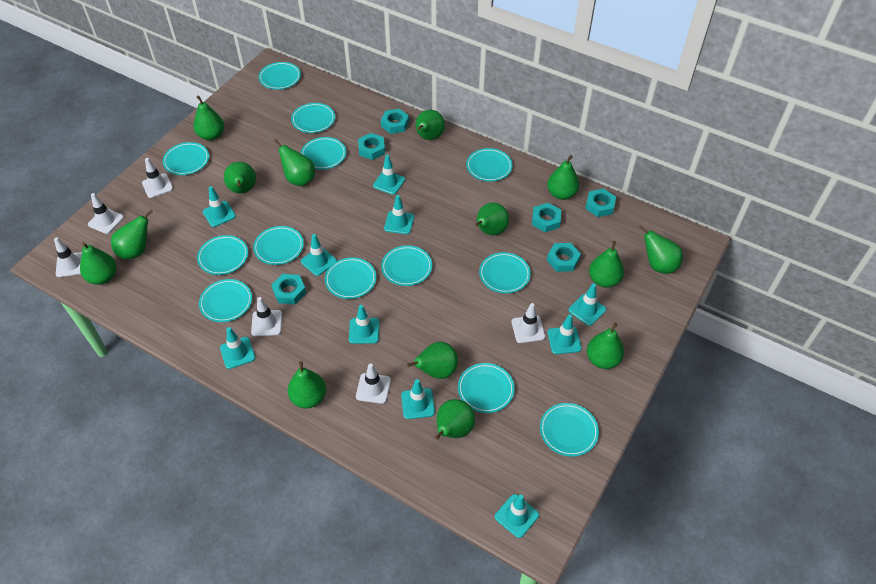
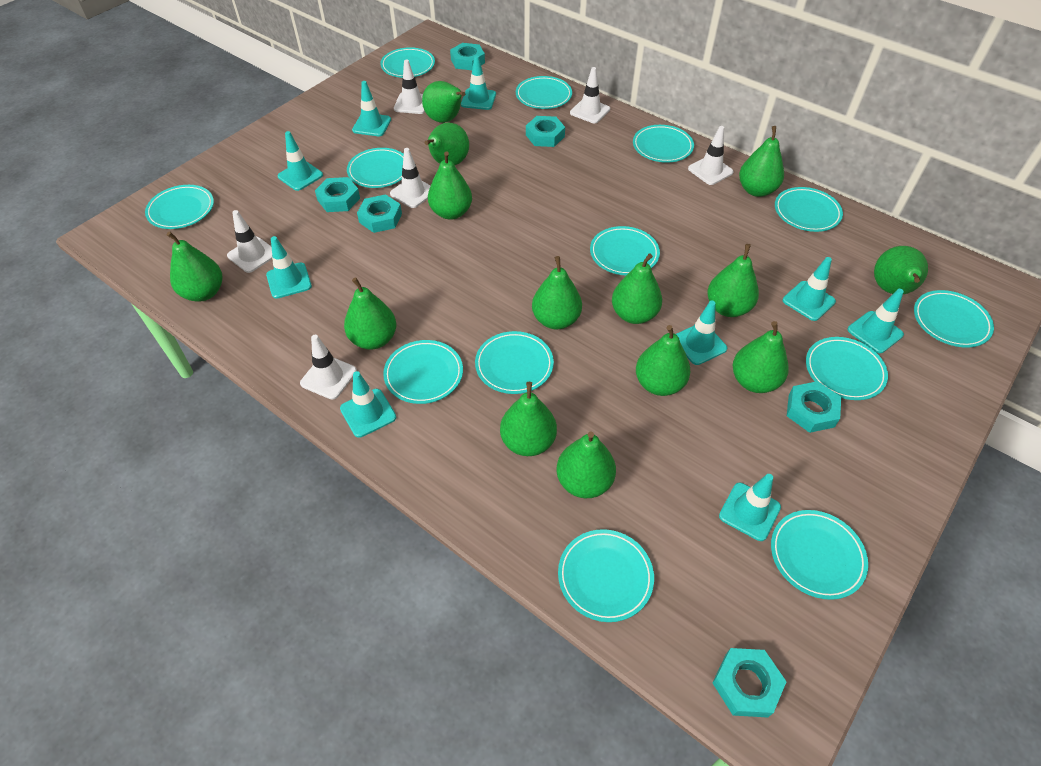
turquoise traffic cone: 10 -> 9

